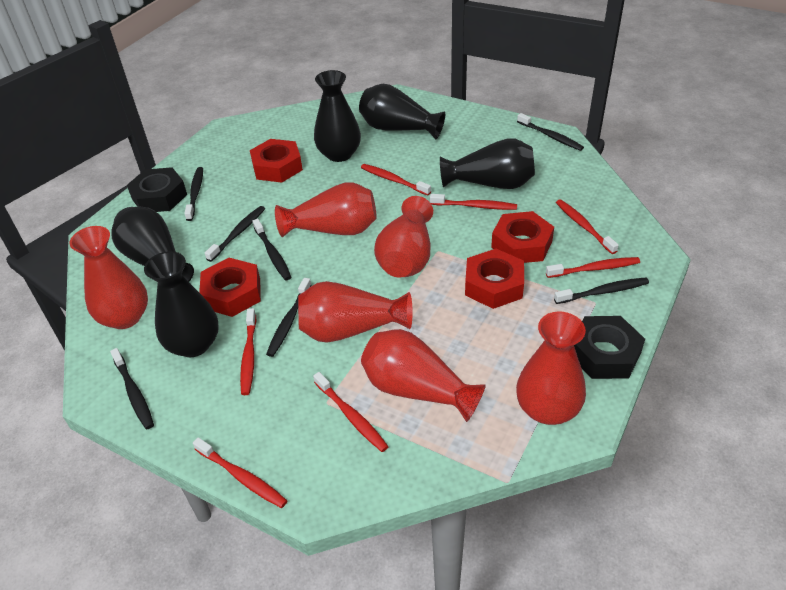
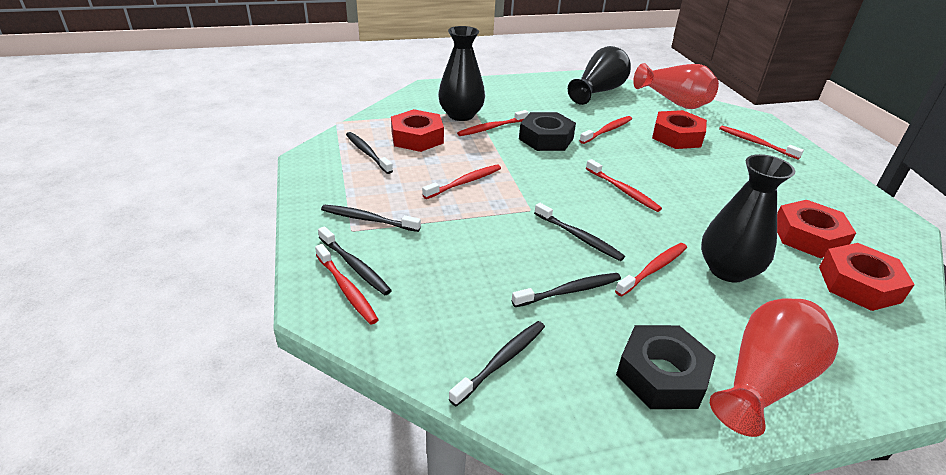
black toothbrush: 7 -> 6
black vase: 5 -> 3
red vase: 6 -> 2

